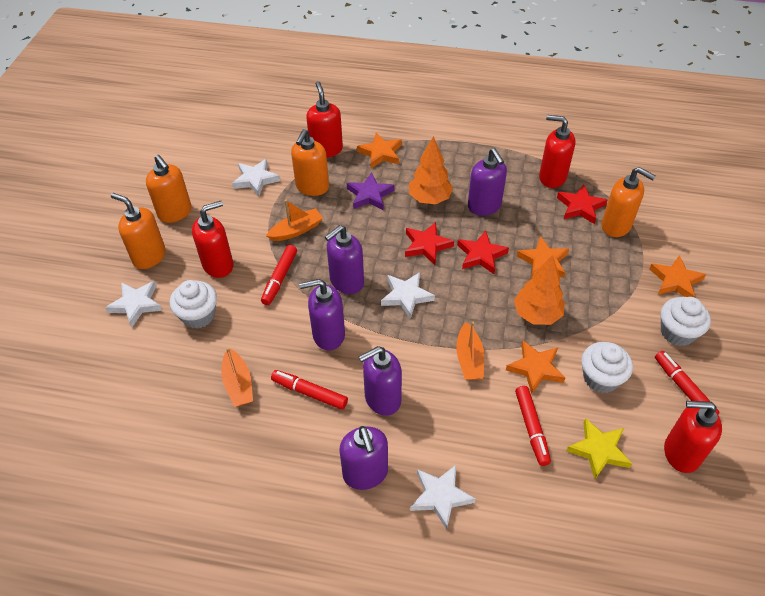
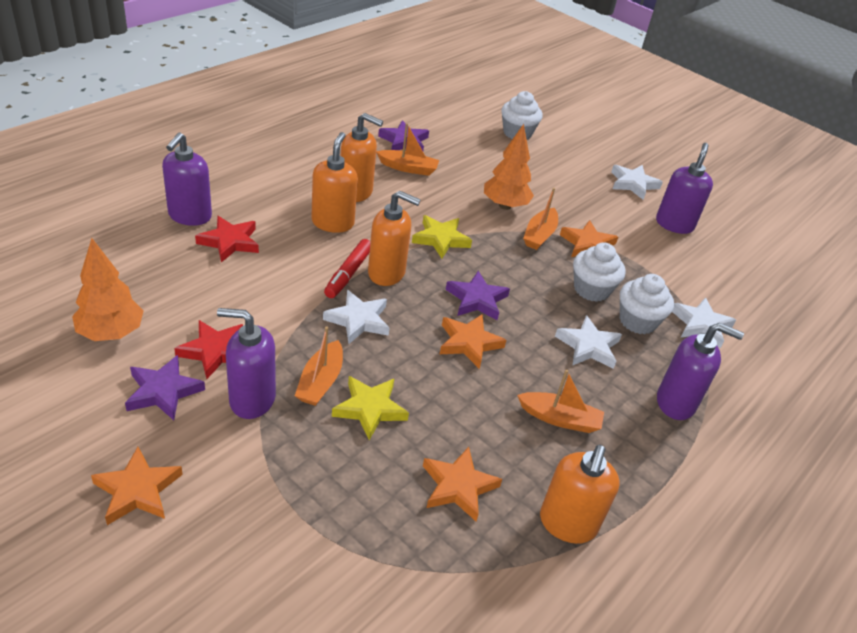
orange boat: 3 -> 4
purple soap dispenser: 5 -> 4
purple star: 1 -> 3
red marker: 4 -> 1
red soap dispenser: 4 -> 0
red star: 3 -> 2
yellow star: 1 -> 2

